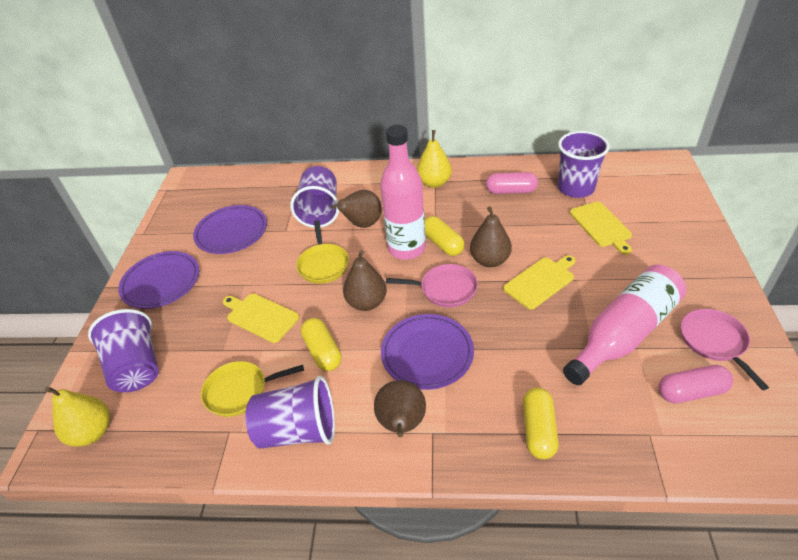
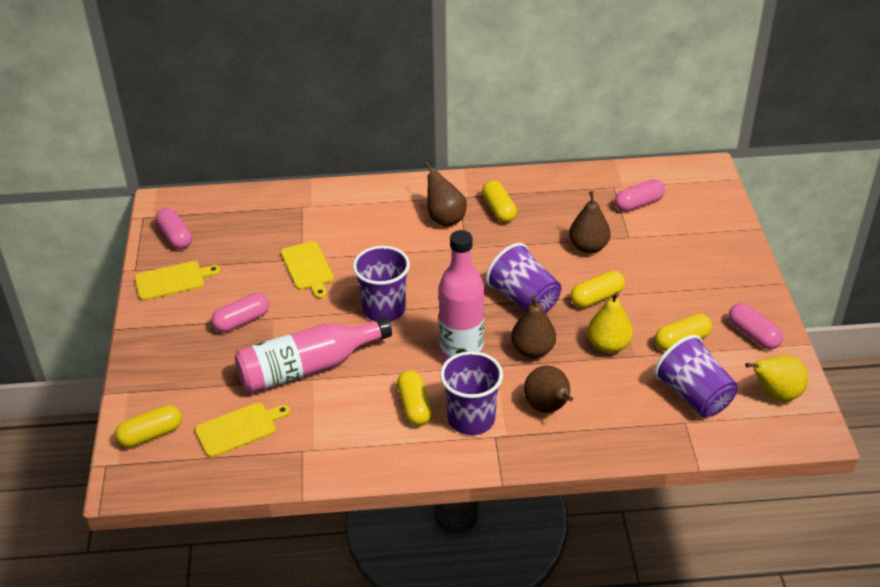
pink capsule: 2 -> 4
pink pan: 2 -> 0
purple plate: 3 -> 0
yellow capsule: 3 -> 5
yellow pan: 2 -> 0

